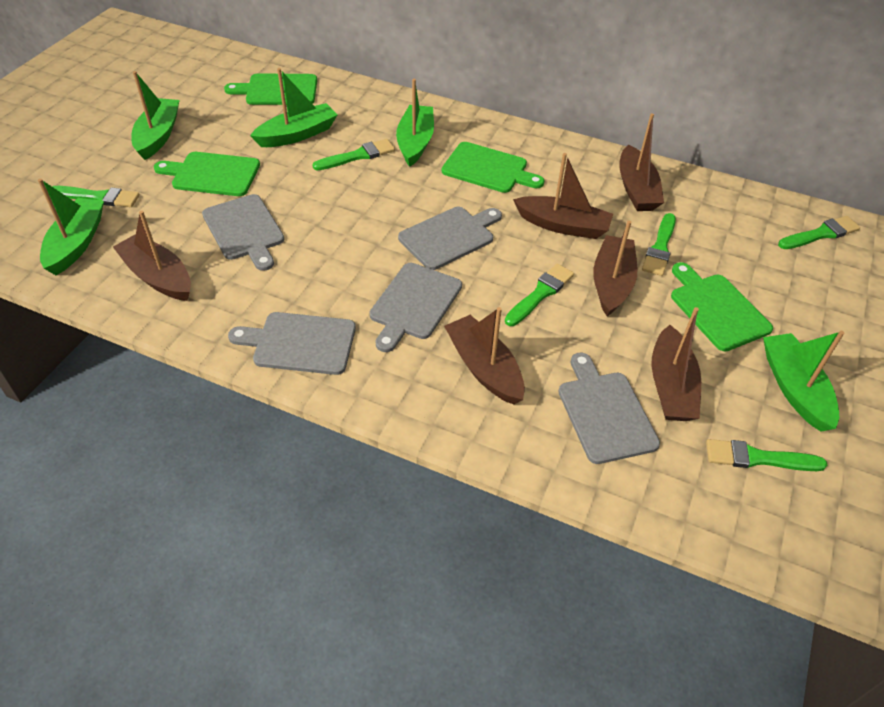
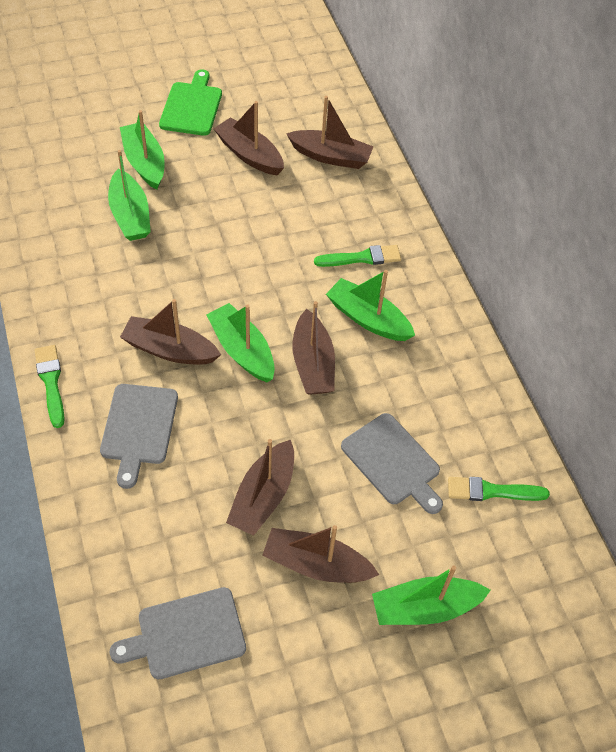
green brush: 6 -> 3
green cutting board: 4 -> 1
grey cutting board: 5 -> 3

